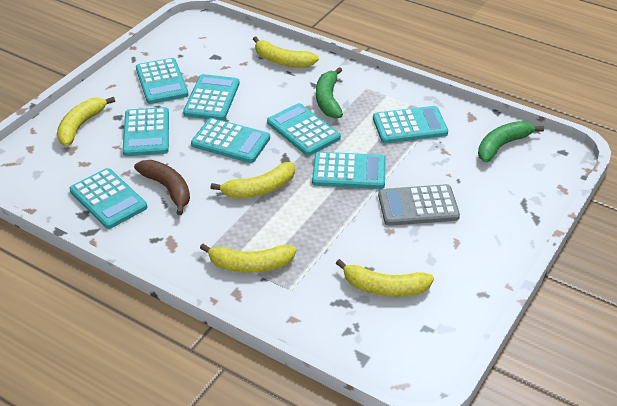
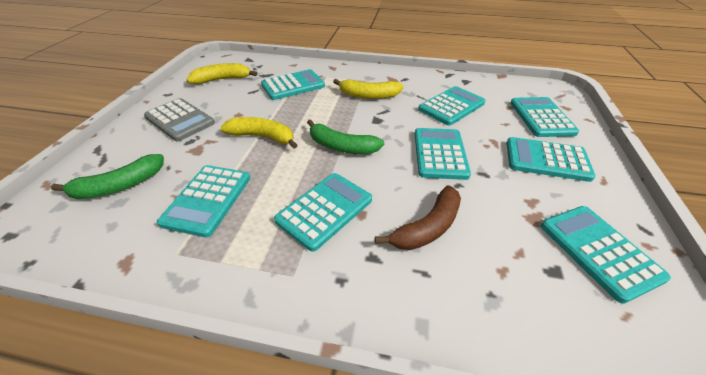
yellow banana: 5 -> 3

